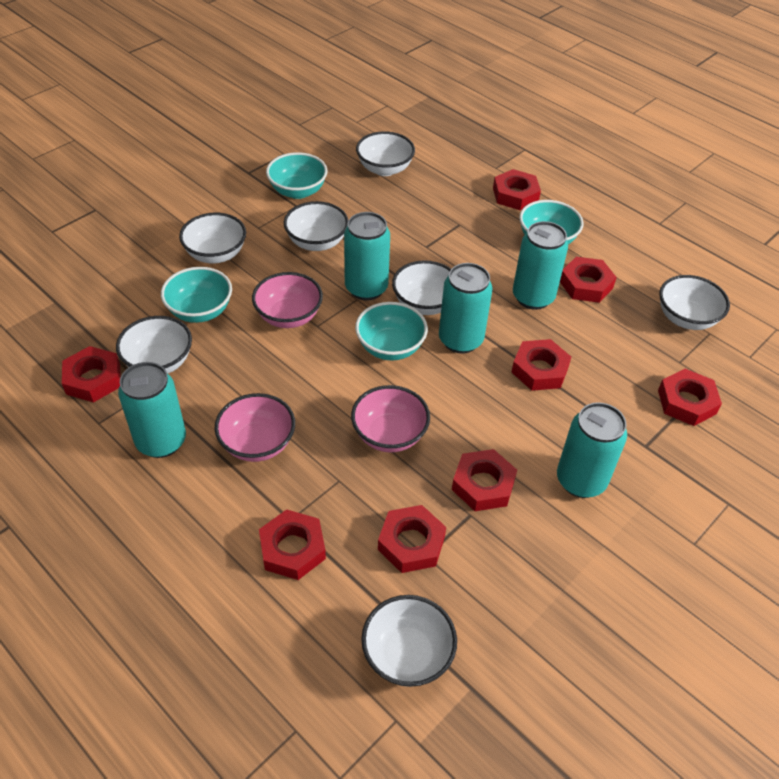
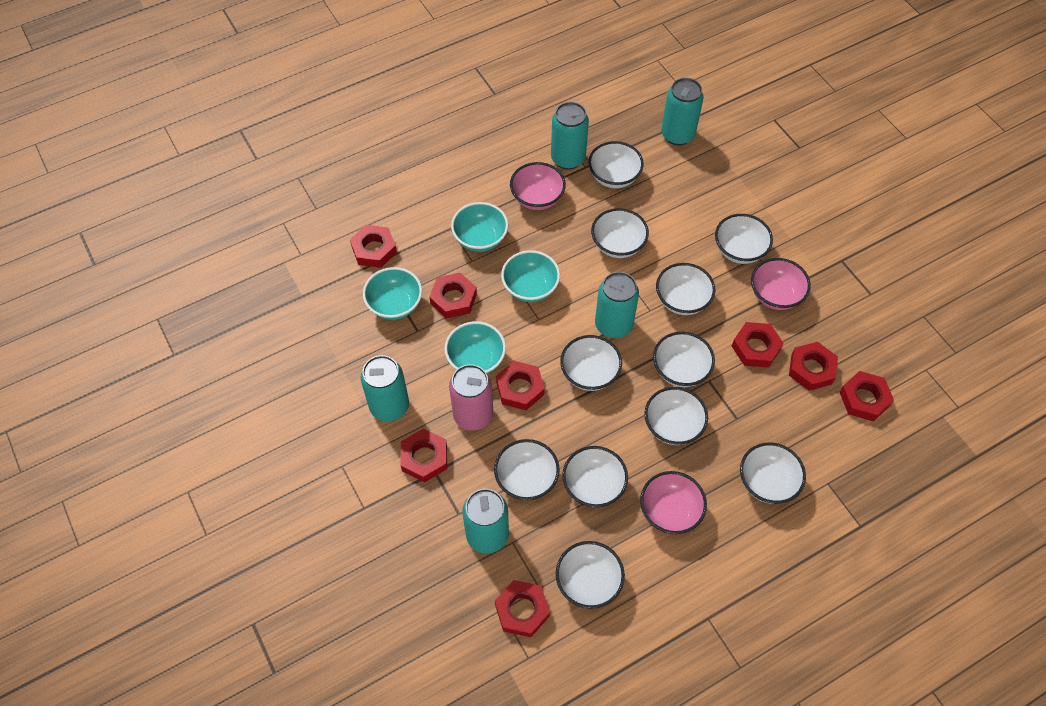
pink can: 0 -> 1
white bowl: 7 -> 11

